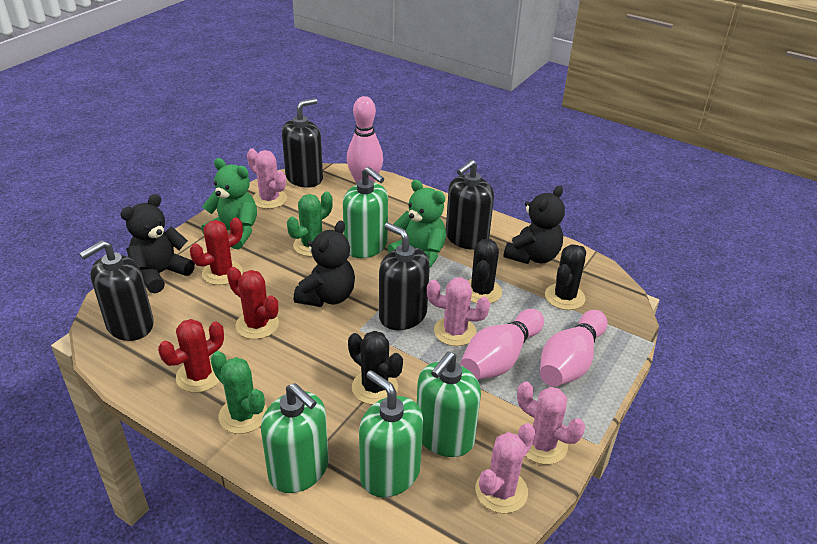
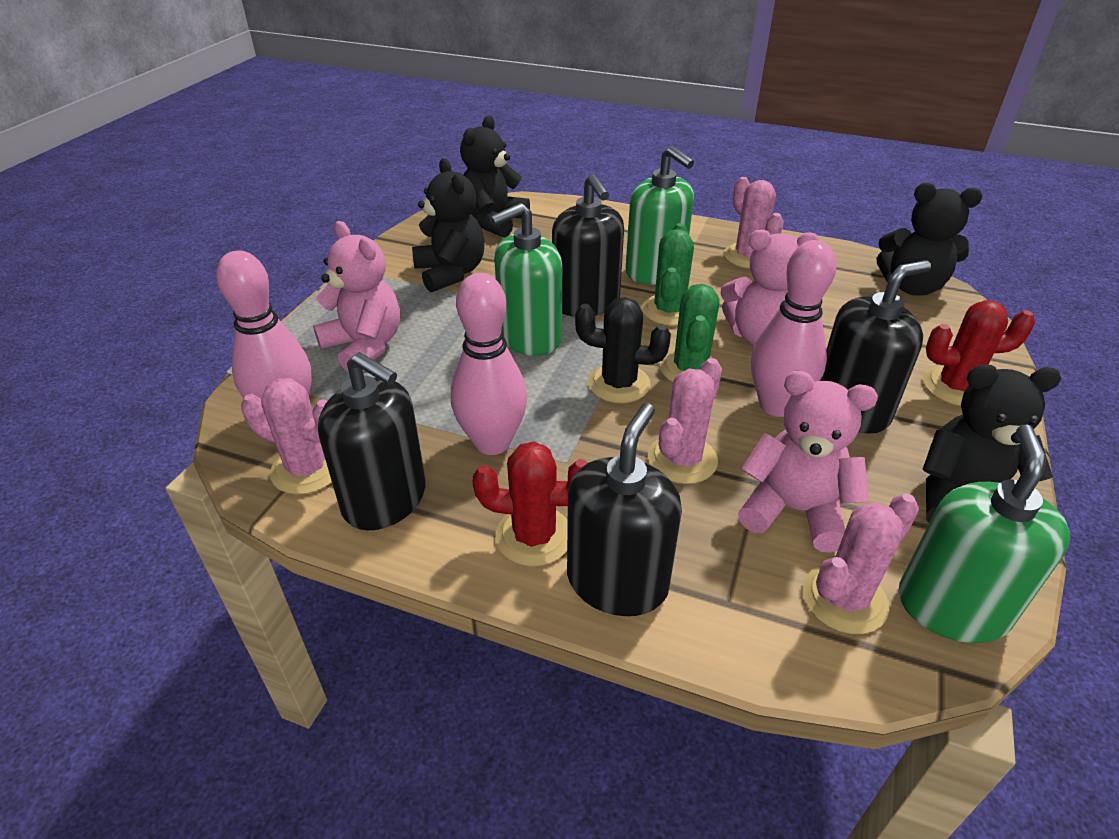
black cactus: 3 -> 1
black teddy bear: 3 -> 4
green soap dispenser: 4 -> 3
green teddy bear: 2 -> 0
pink teddy bear: 0 -> 3
red cactus: 3 -> 2

